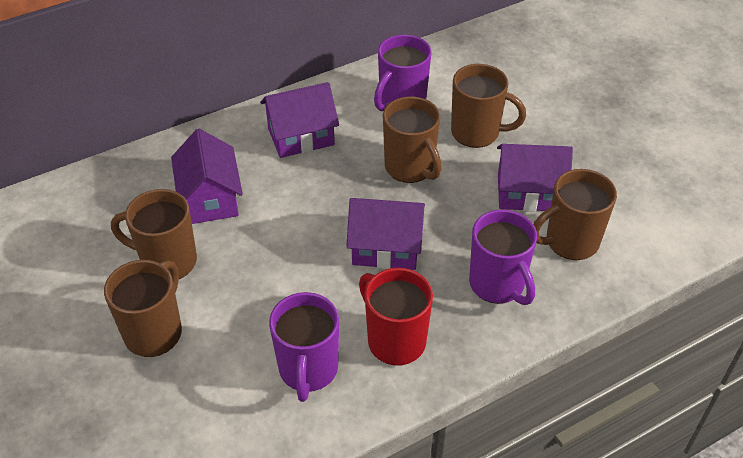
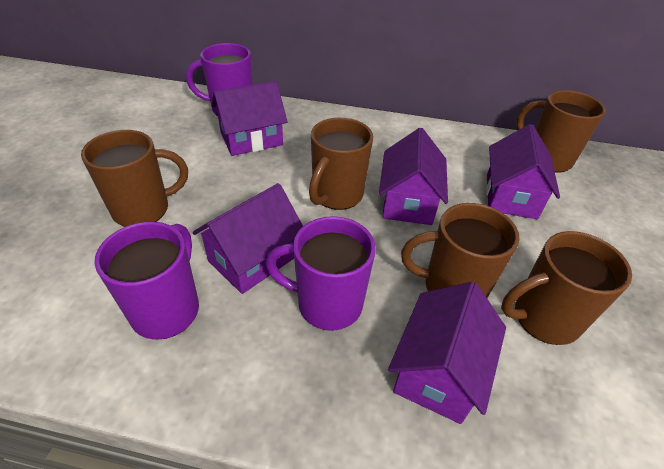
purple house: 4 -> 5
red mug: 1 -> 0

